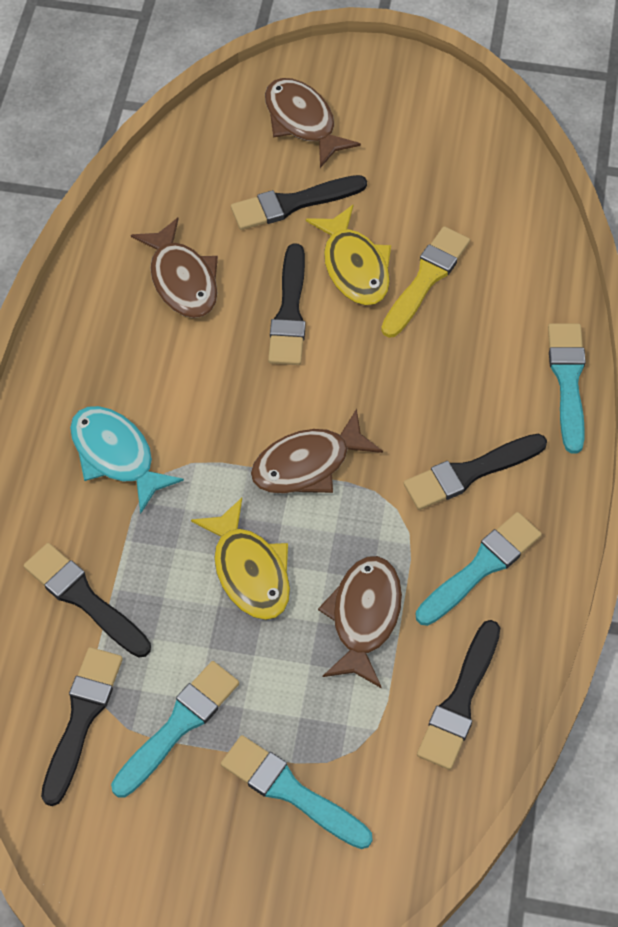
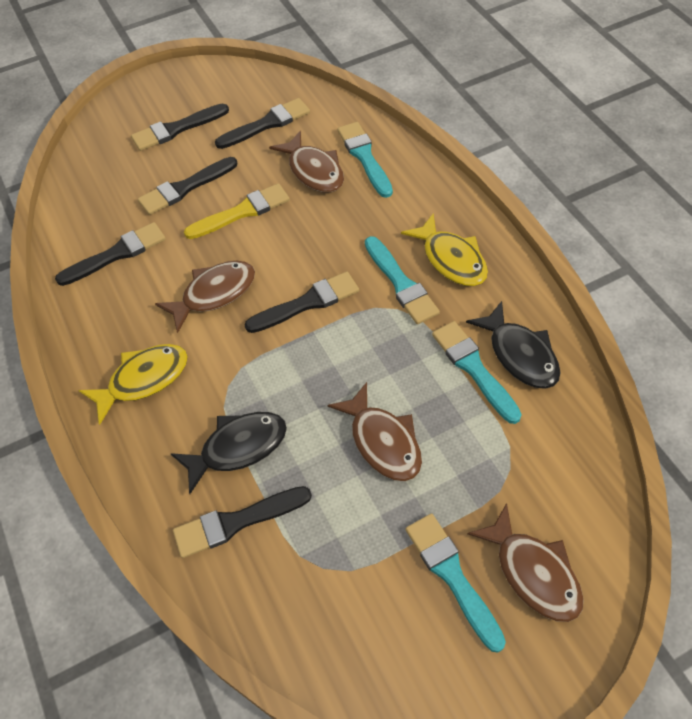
black fish: 0 -> 2
turquoise fish: 1 -> 0

